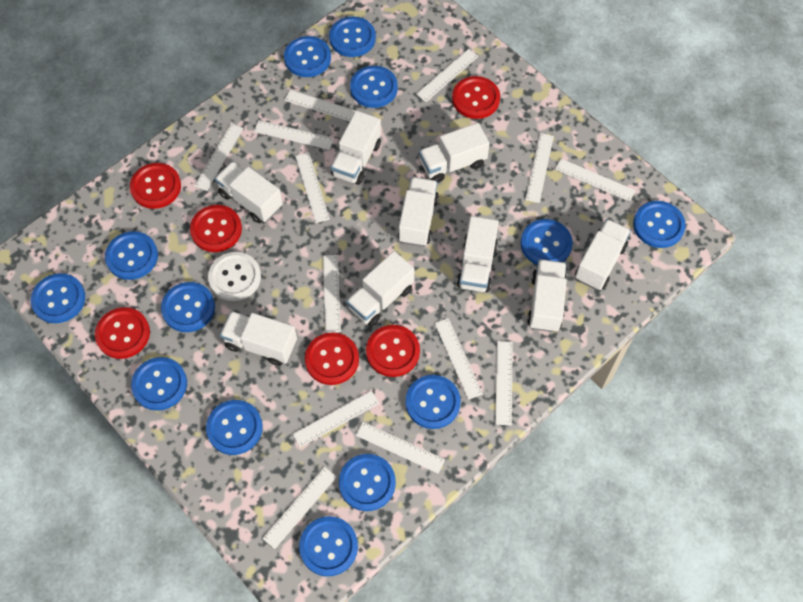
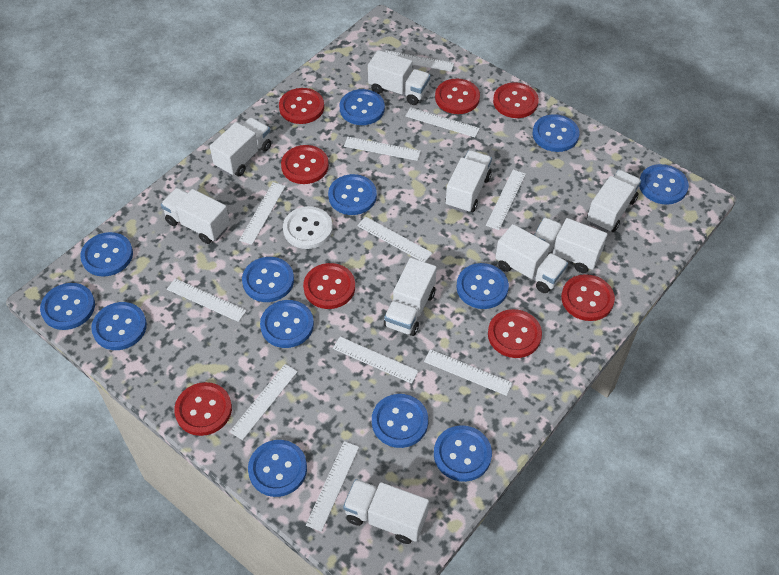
red button: 6 -> 8
white ruler: 13 -> 11

